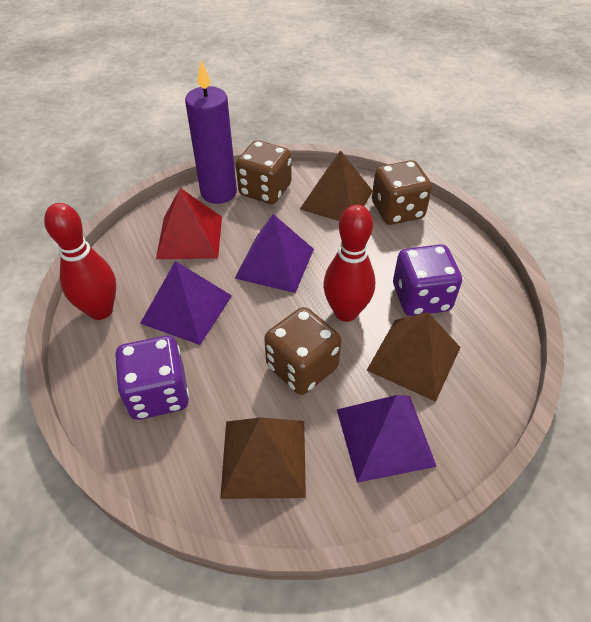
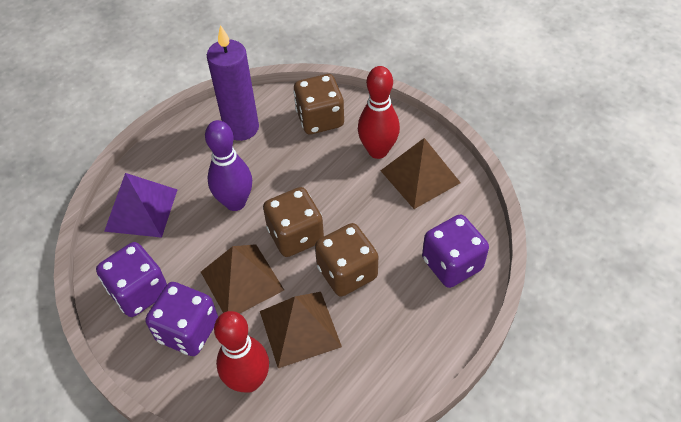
purple bowling pin: 0 -> 1
purple dice: 2 -> 3
purple pyramid: 3 -> 1
red pyramid: 1 -> 0

